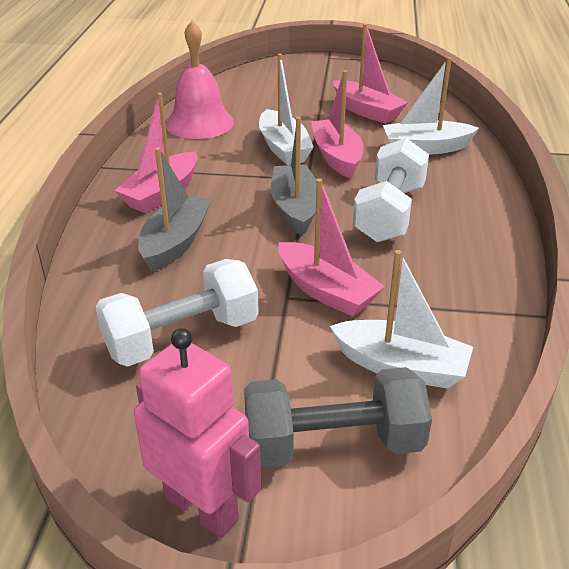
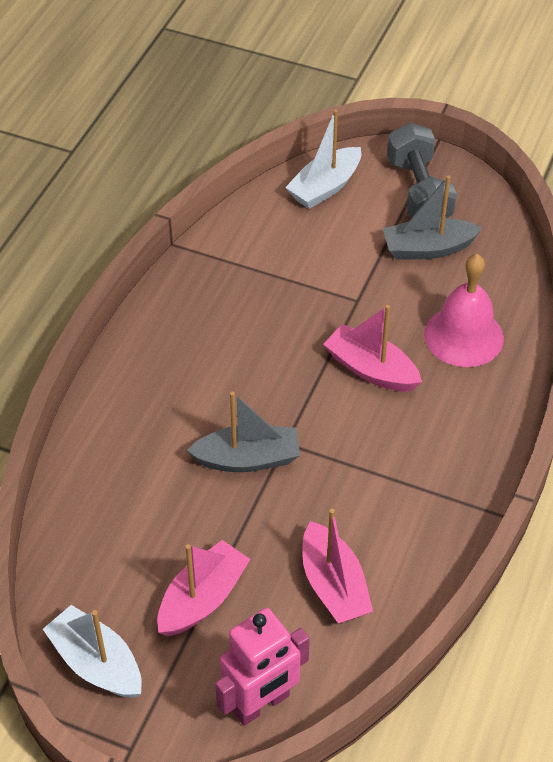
pink boat: 4 -> 3
white boat: 3 -> 2
white dumbbell: 2 -> 0

